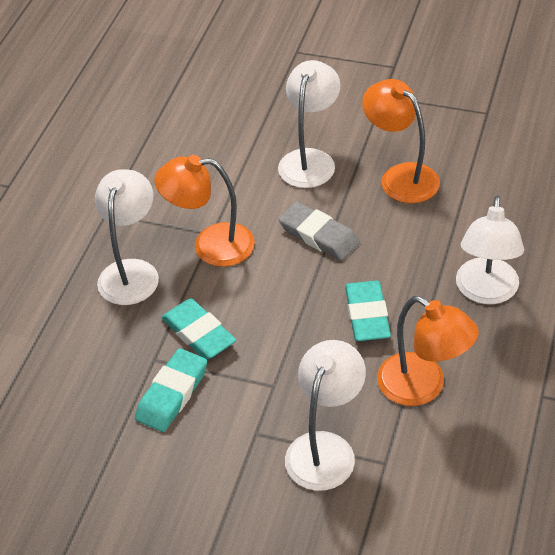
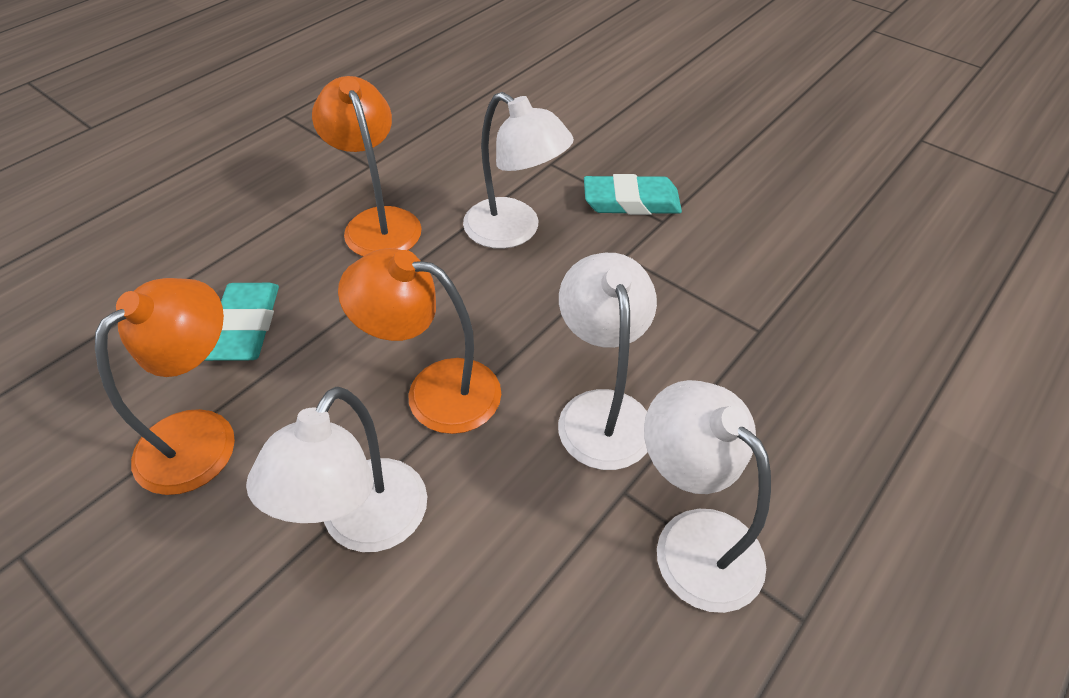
grey eraser: 1 -> 0
turquoise eraser: 3 -> 2

